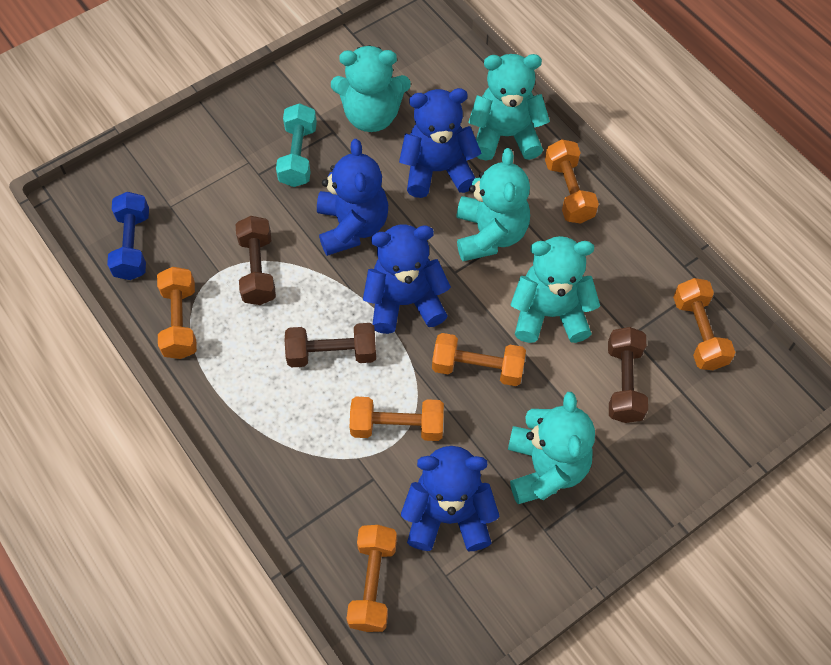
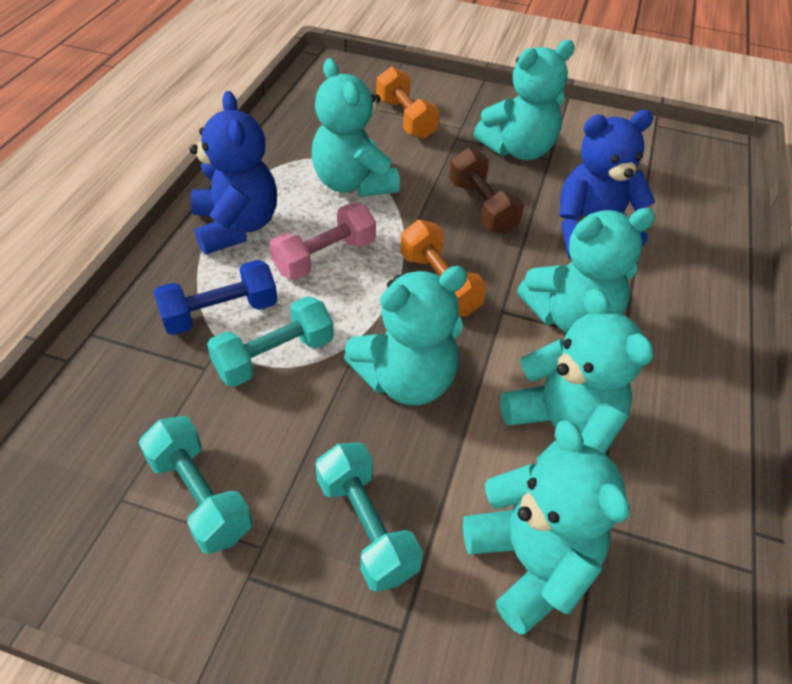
blue teddy bear: 4 -> 2
brown dumbbell: 3 -> 1
orange dumbbell: 6 -> 2
pink dumbbell: 0 -> 1
turquoise dumbbell: 1 -> 3
turquoise teddy bear: 5 -> 6

